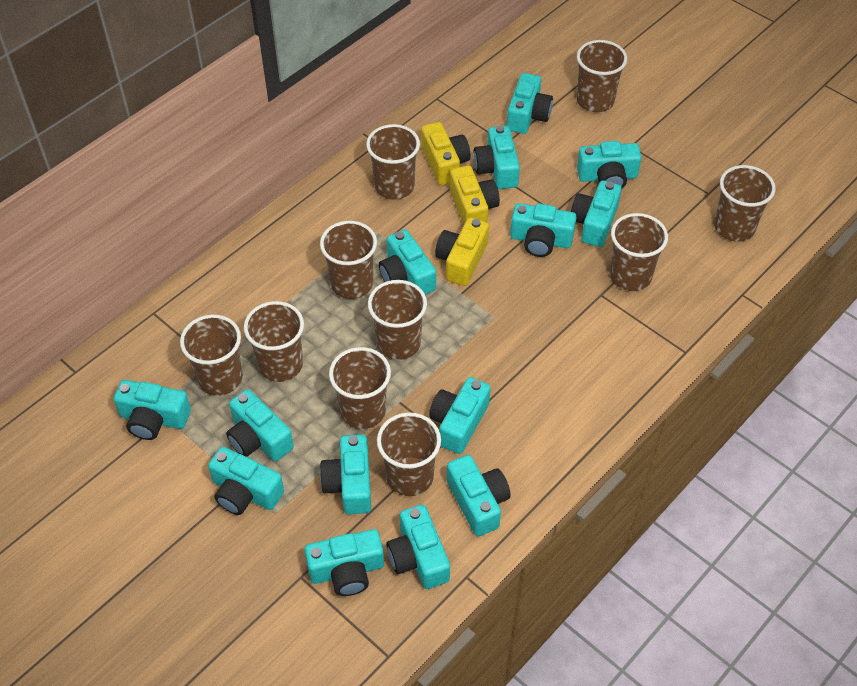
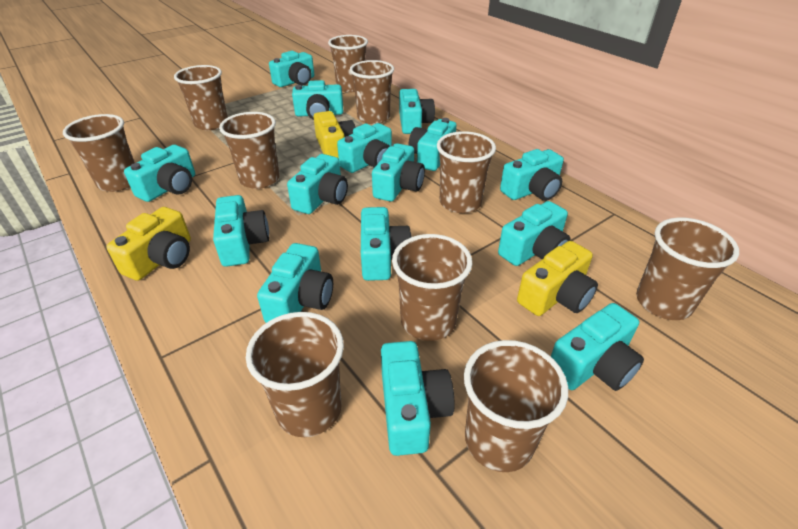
turquoise camera: 14 -> 15

